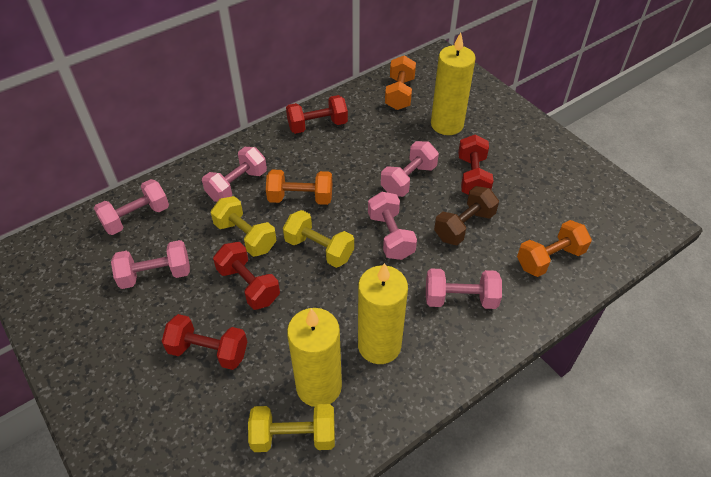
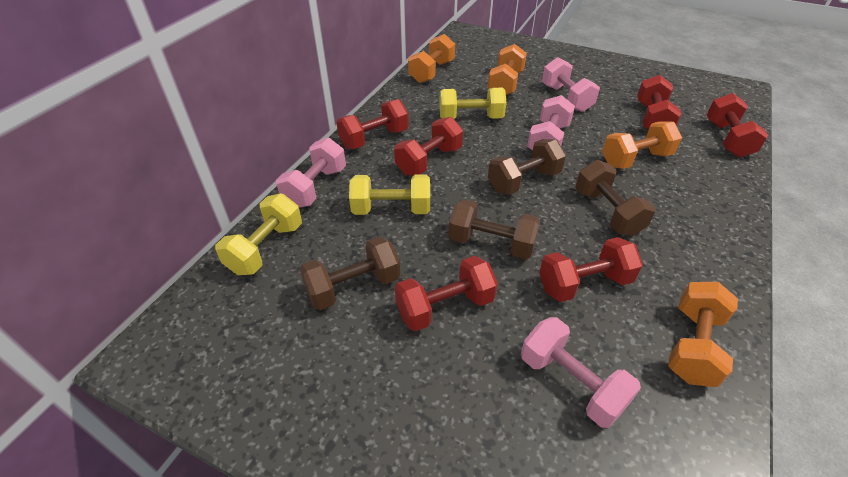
brown dumbbell: 1 -> 4
orange dumbbell: 3 -> 4
pink dumbbell: 6 -> 4
red dumbbell: 4 -> 6
yellow candle: 3 -> 0

